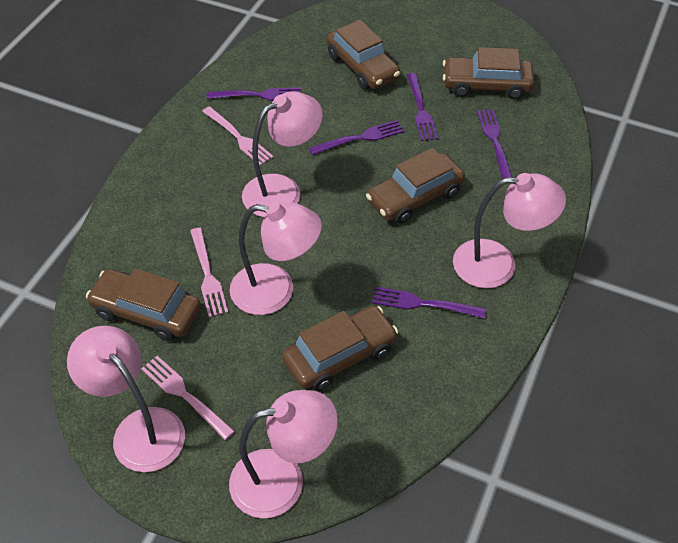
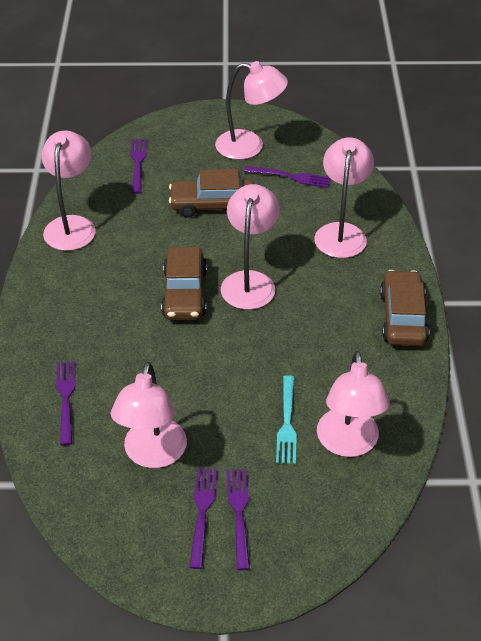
brown car: 5 -> 3
pink fork: 3 -> 0
pink lamp: 5 -> 6
turquoise fork: 0 -> 1

